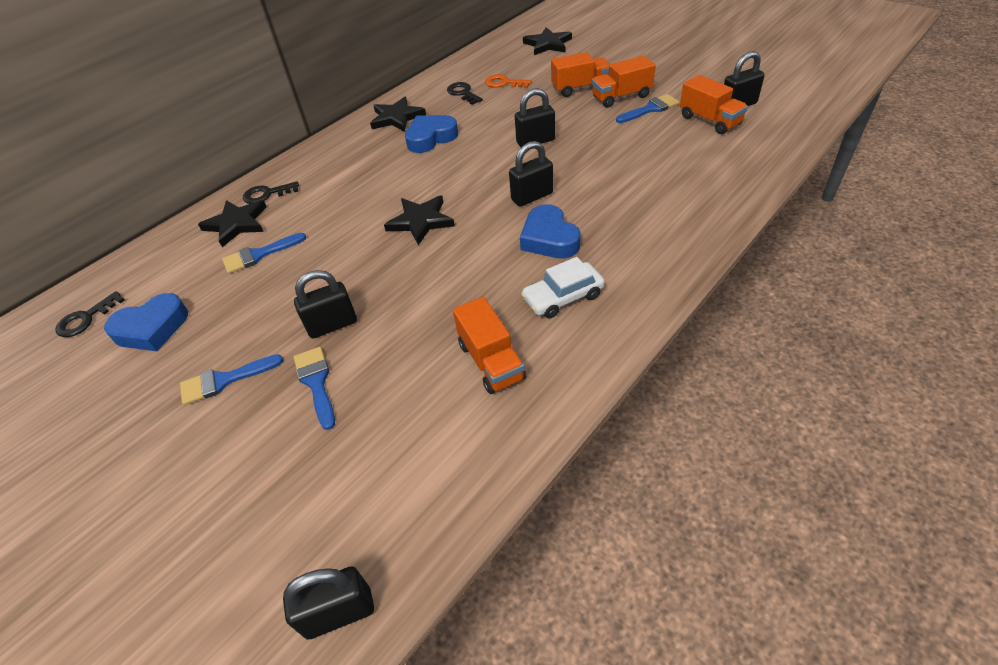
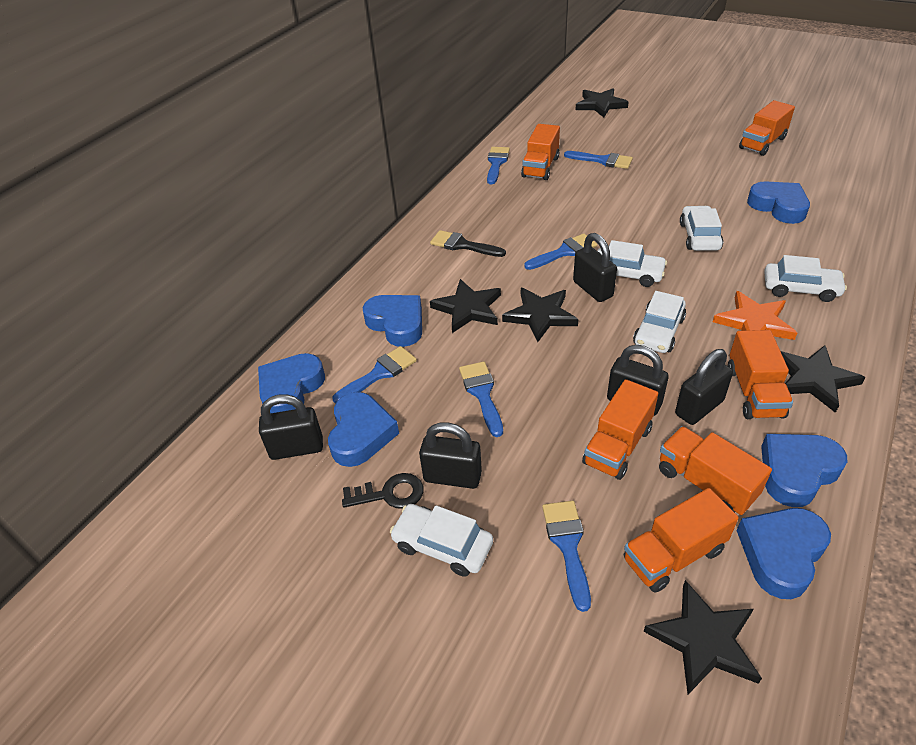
black brush: 0 -> 1
black key: 3 -> 1
black star: 4 -> 5
blue brush: 4 -> 6
blue heart: 3 -> 6
orange key: 1 -> 0
orange star: 0 -> 1
orange truck: 4 -> 6
white car: 1 -> 5

